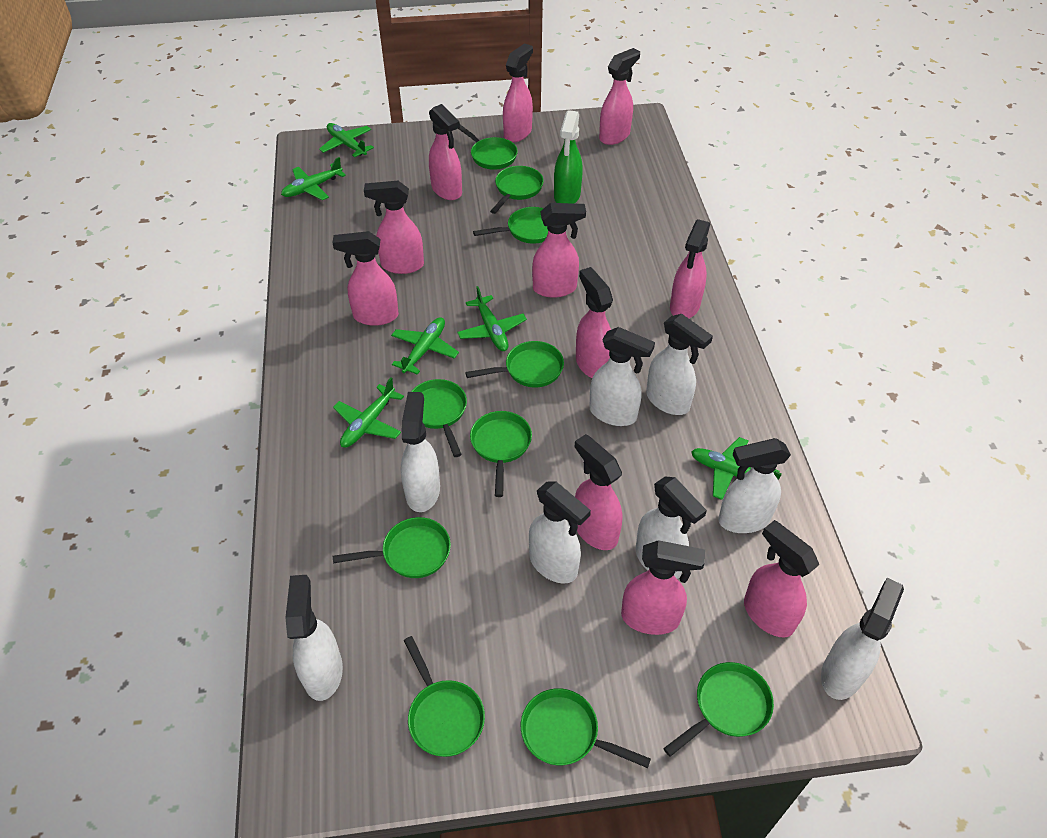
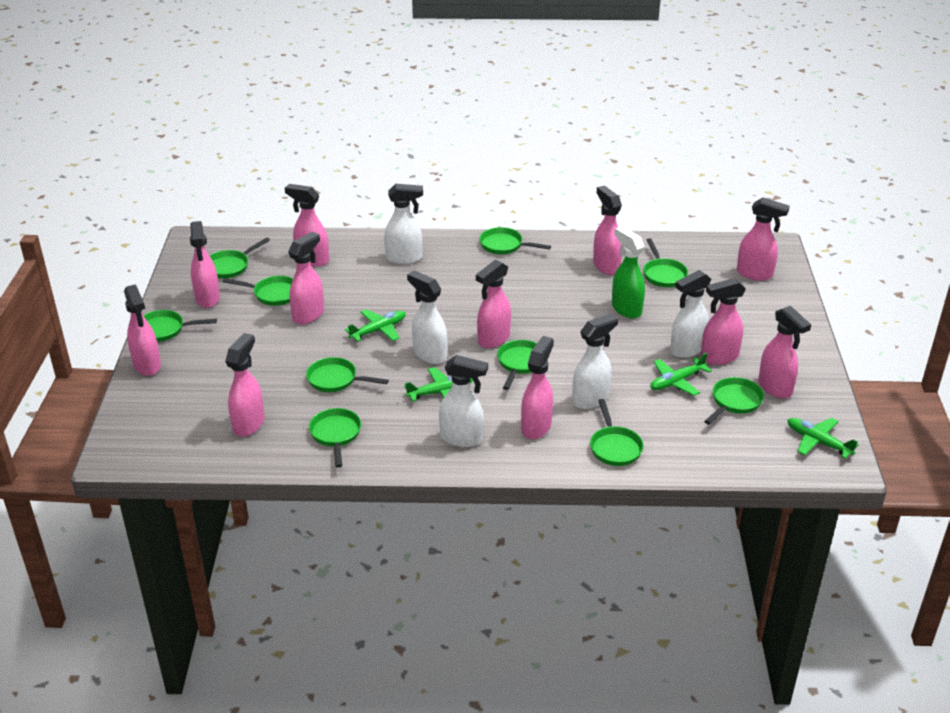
green plane: 6 -> 4
white spray bottle: 8 -> 5

